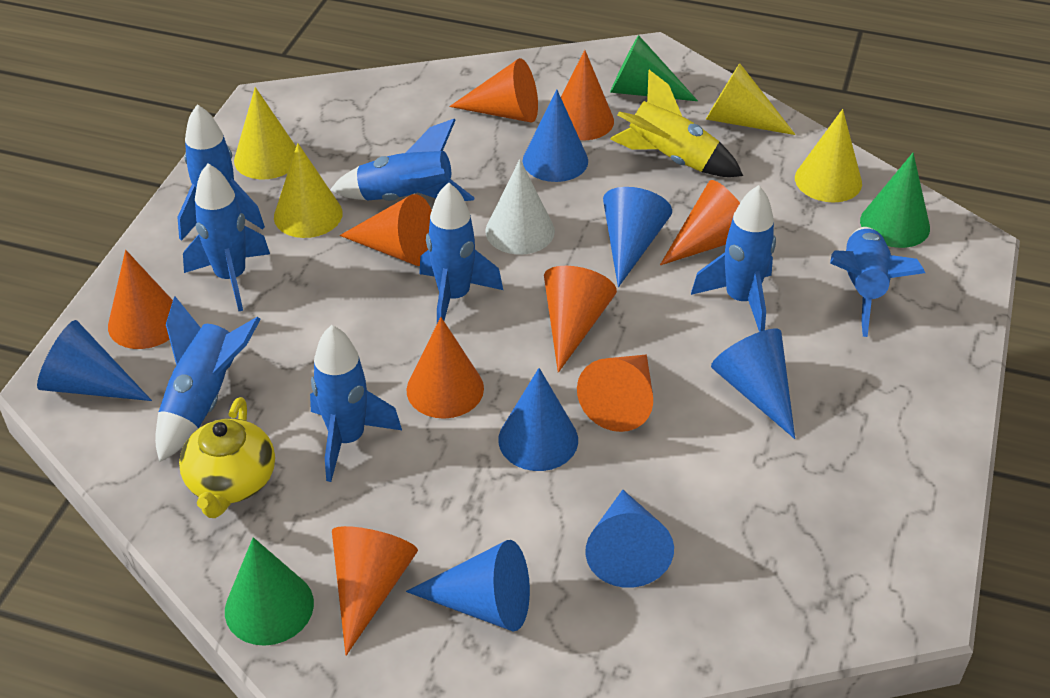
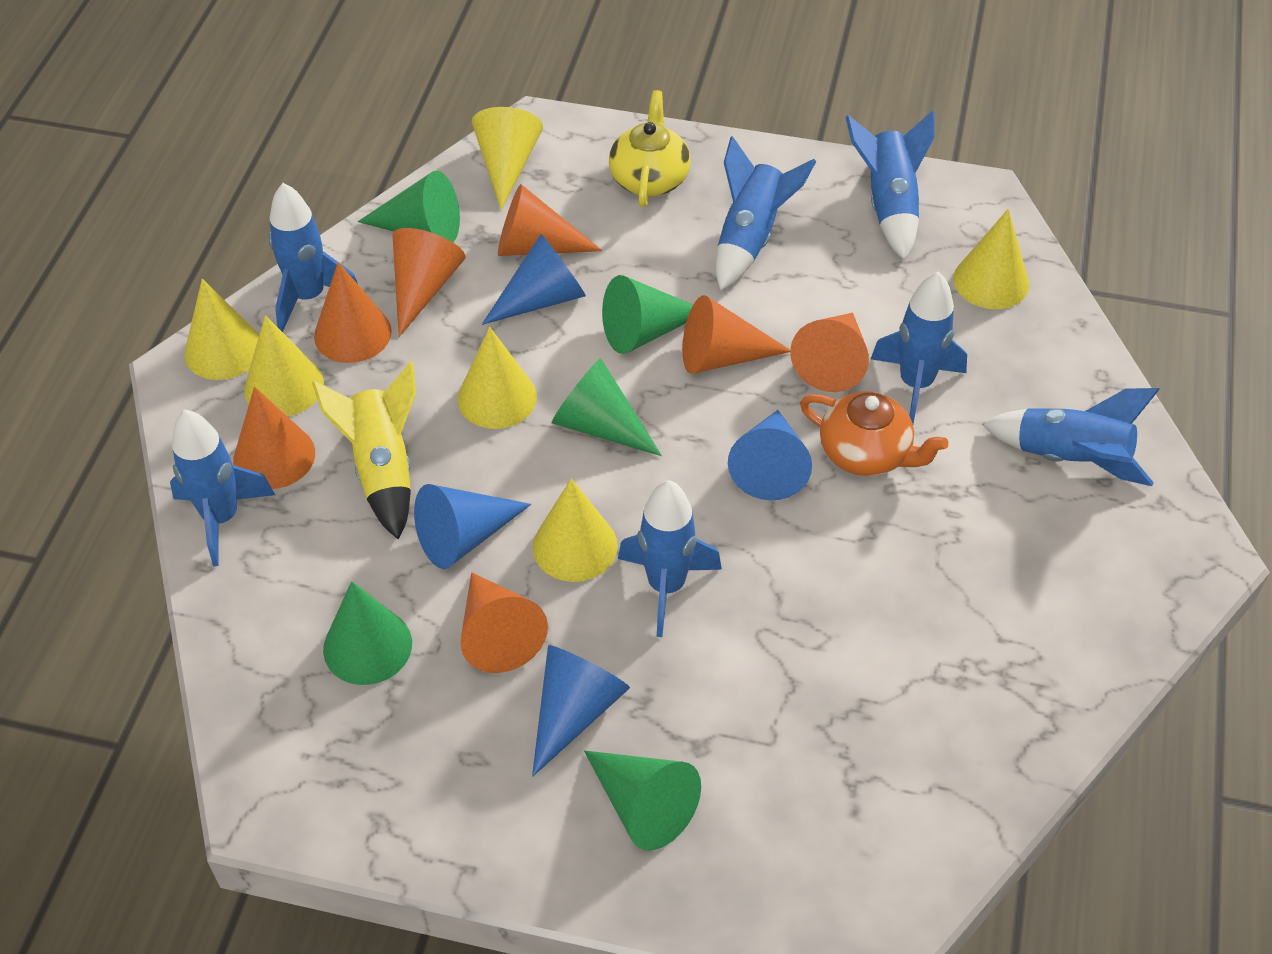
blue cone: 7 -> 4
blue rocket: 8 -> 7
green cone: 3 -> 5
orange cone: 9 -> 7
orange teapot: 0 -> 1
white cone: 1 -> 0
yellow cone: 4 -> 6

